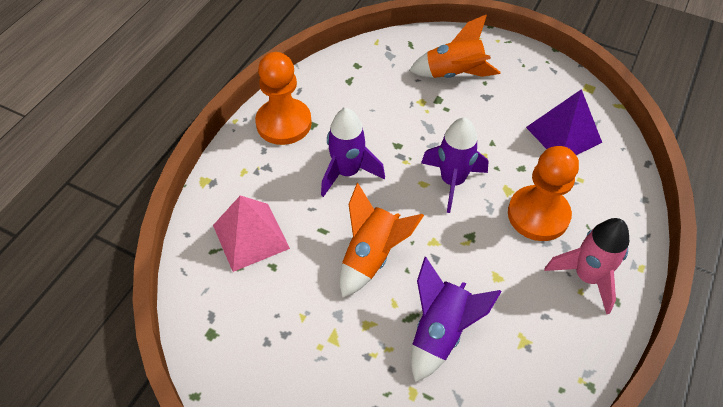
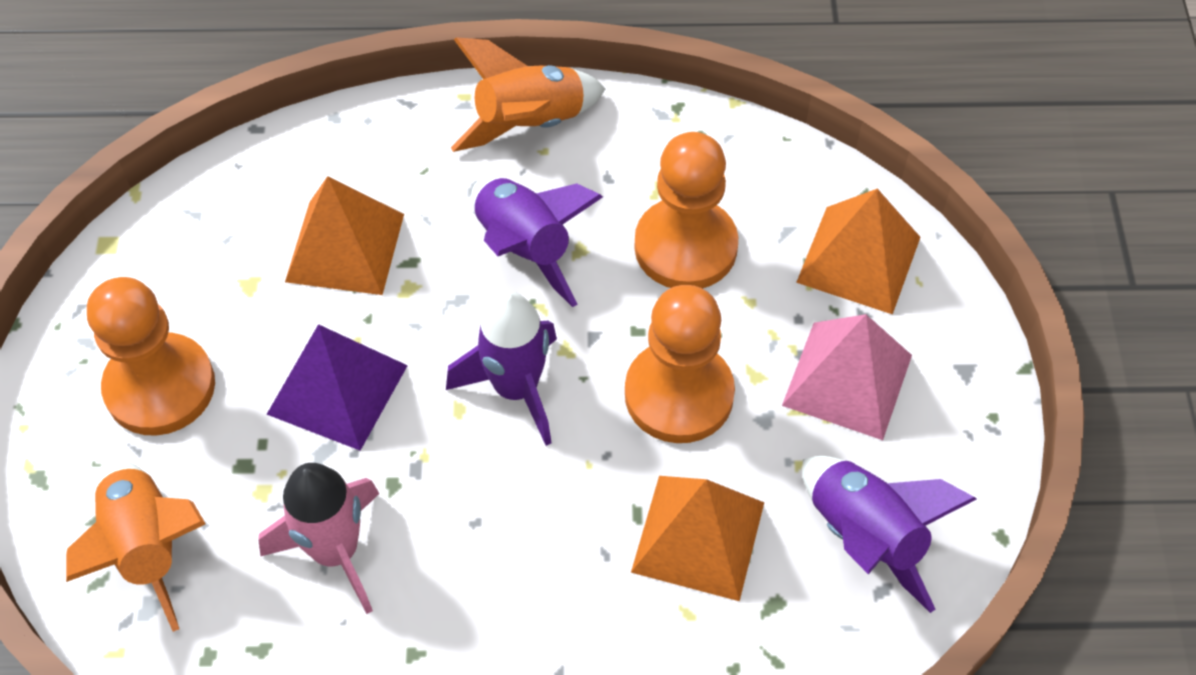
orange pawn: 2 -> 3
orange pyramid: 0 -> 3

